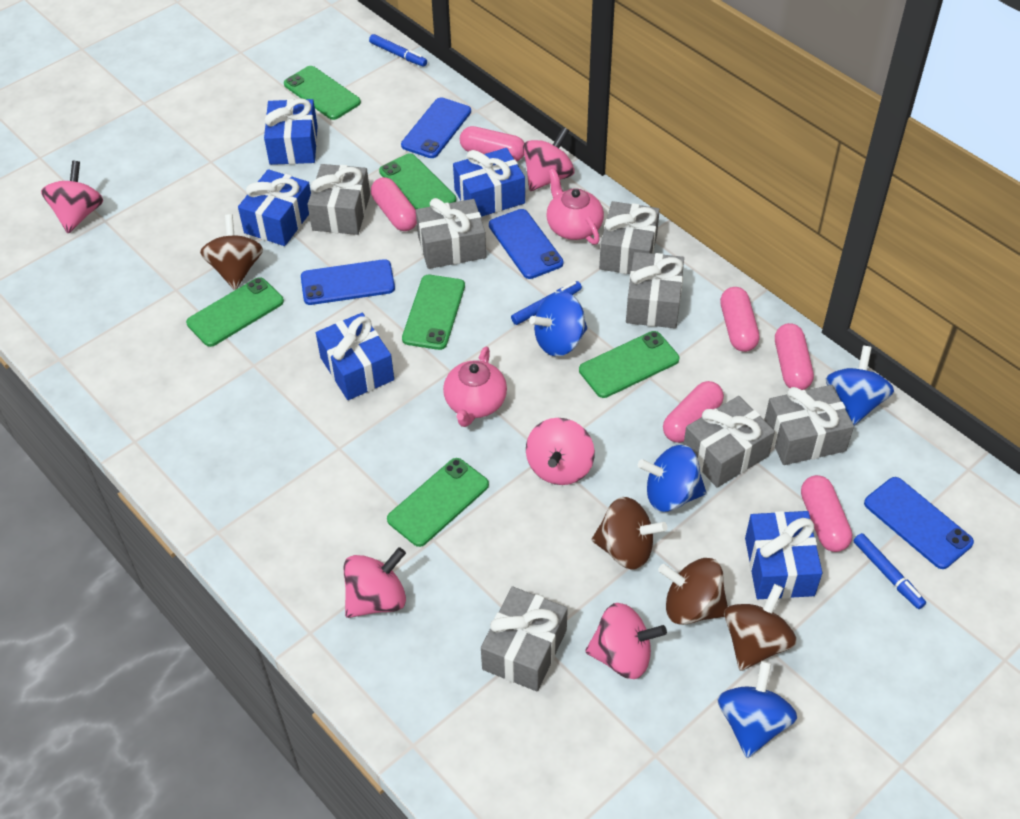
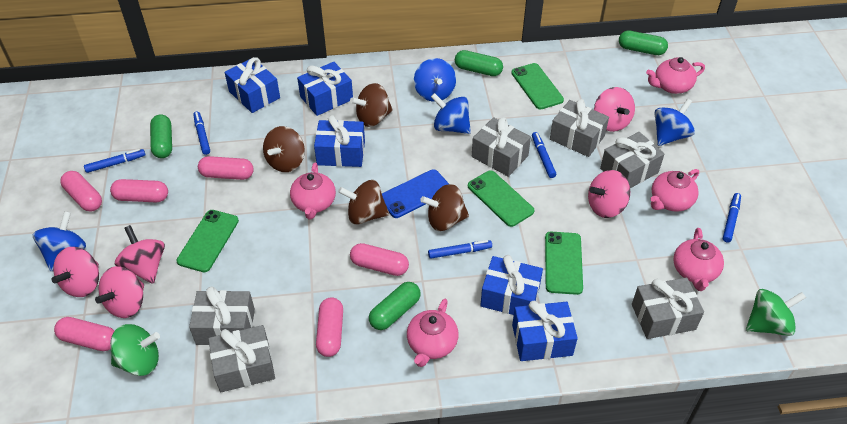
blue marker: 3 -> 5
blue phone: 4 -> 1
green capsule: 0 -> 4
green phone: 6 -> 4
green spinning top: 0 -> 2
grey gift: 7 -> 6
pink teapot: 2 -> 5

